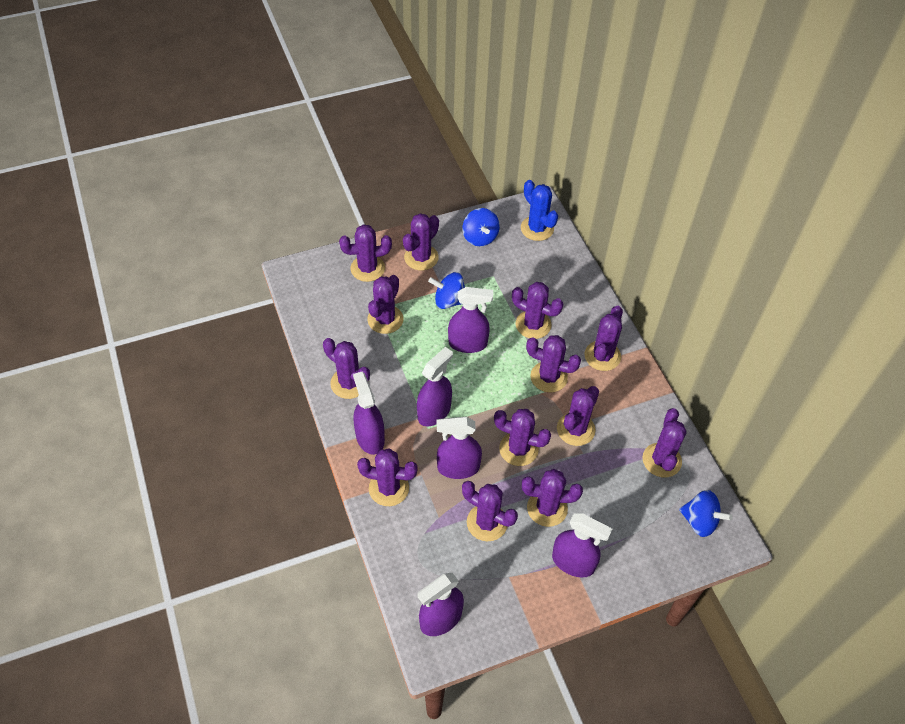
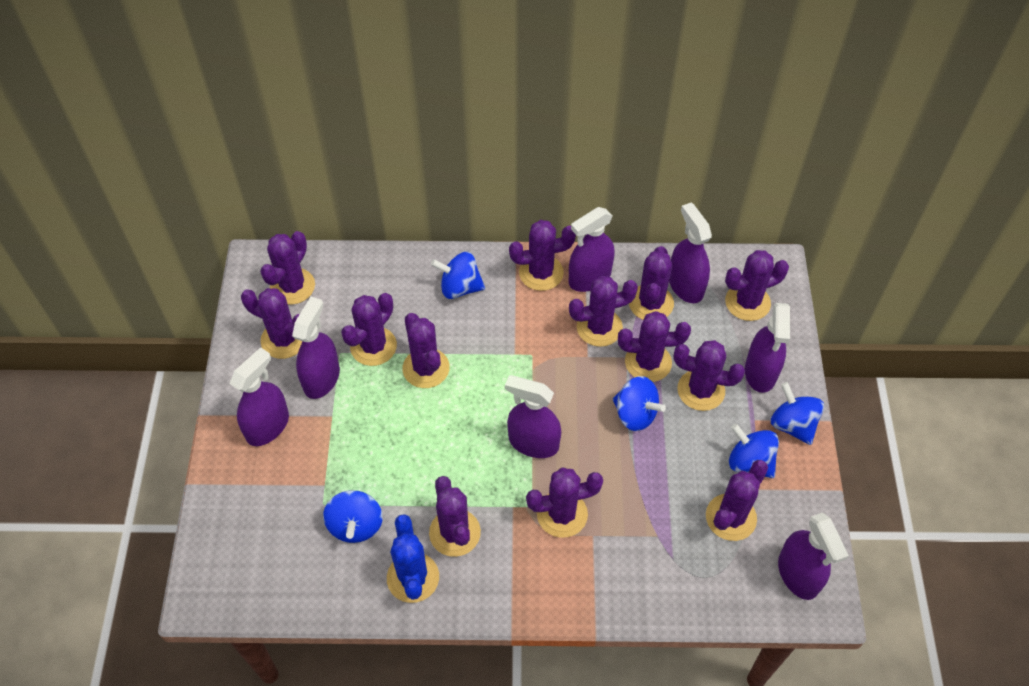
blue spinning top: 3 -> 5
purple spray bottle: 6 -> 7

